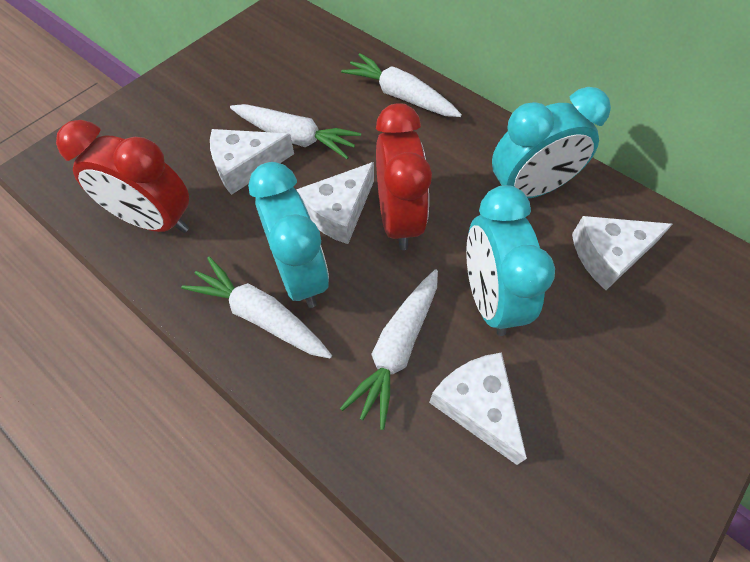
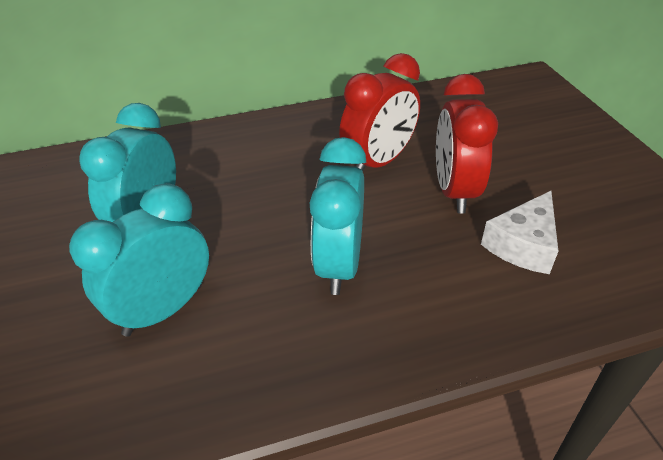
white carrot: 4 -> 0
white cheese: 4 -> 1

